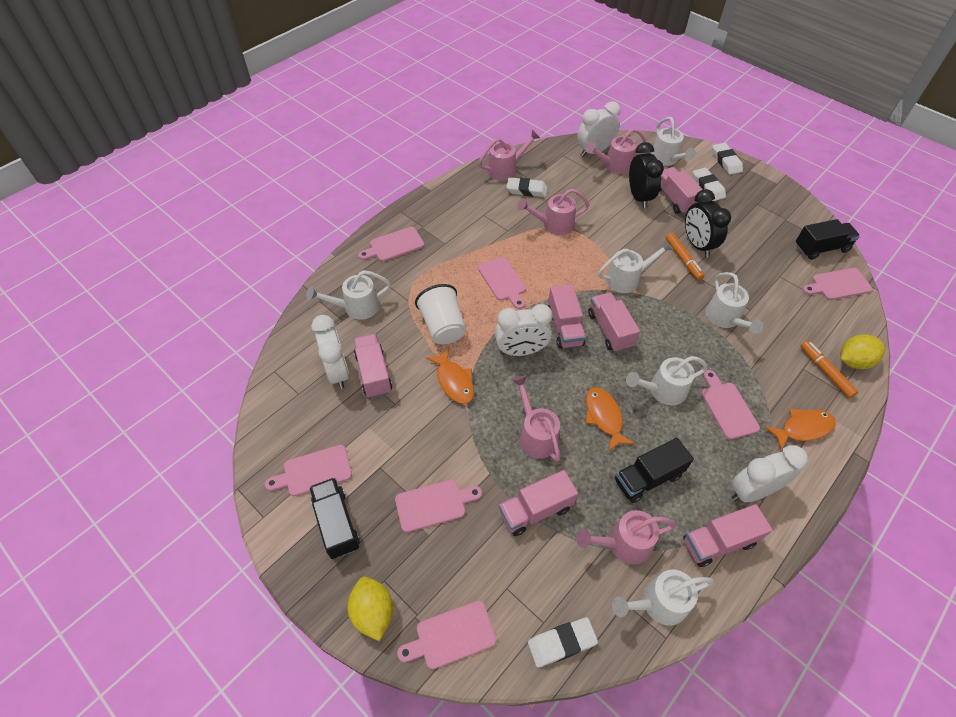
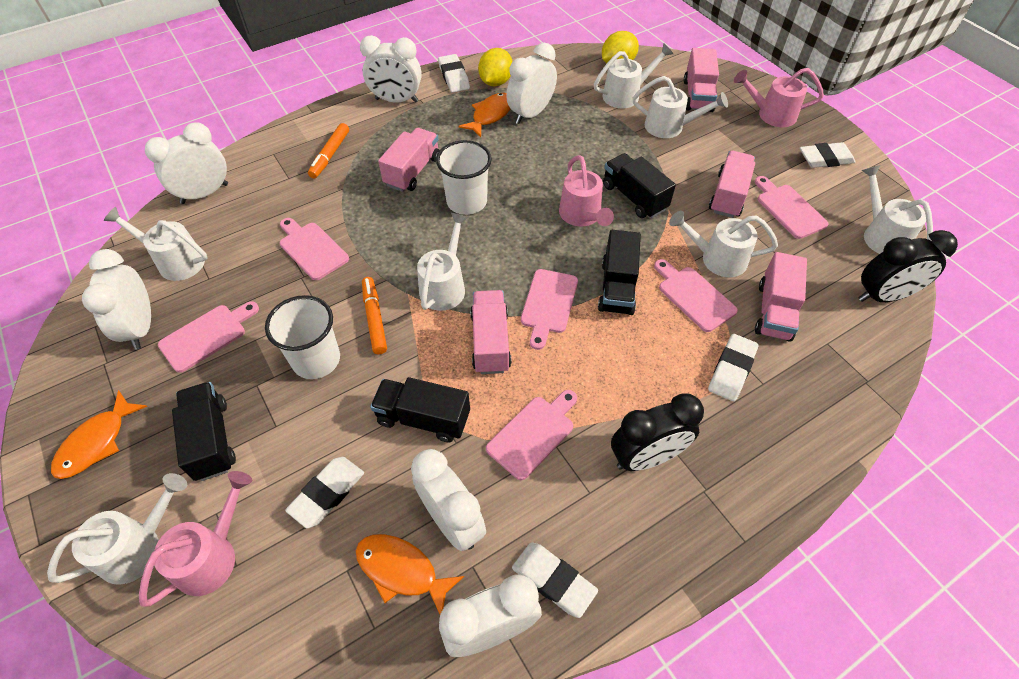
black truck: 3 -> 4
pink cutting board: 7 -> 6
pink truck: 6 -> 5
pink watering can: 5 -> 3
white clock: 4 -> 6
white cup: 1 -> 2
white eraser: 4 -> 5
white watering can: 6 -> 7

